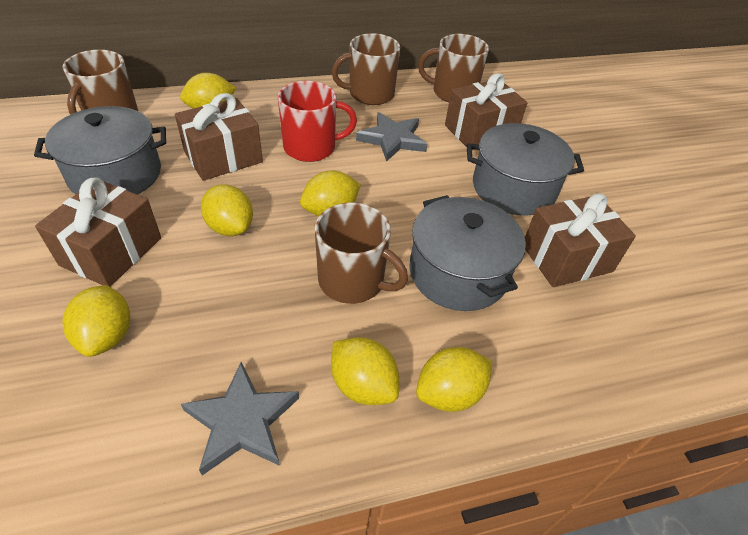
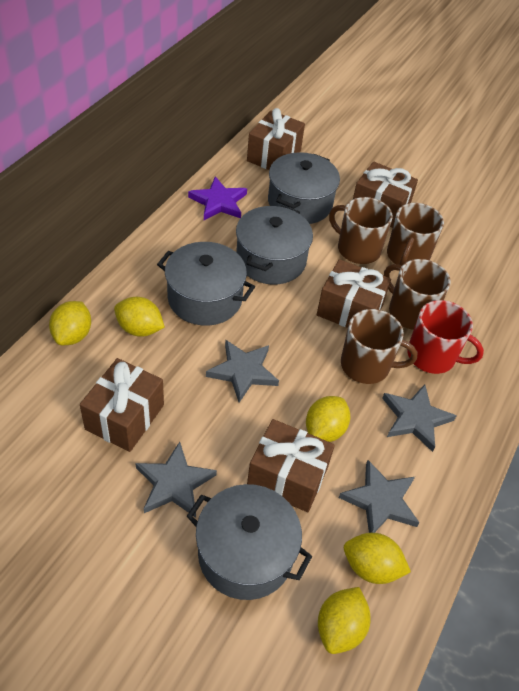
brown gift: 4 -> 5
grey pot: 3 -> 4
grey star: 2 -> 4
purple star: 0 -> 1
yellow lemon: 6 -> 5

